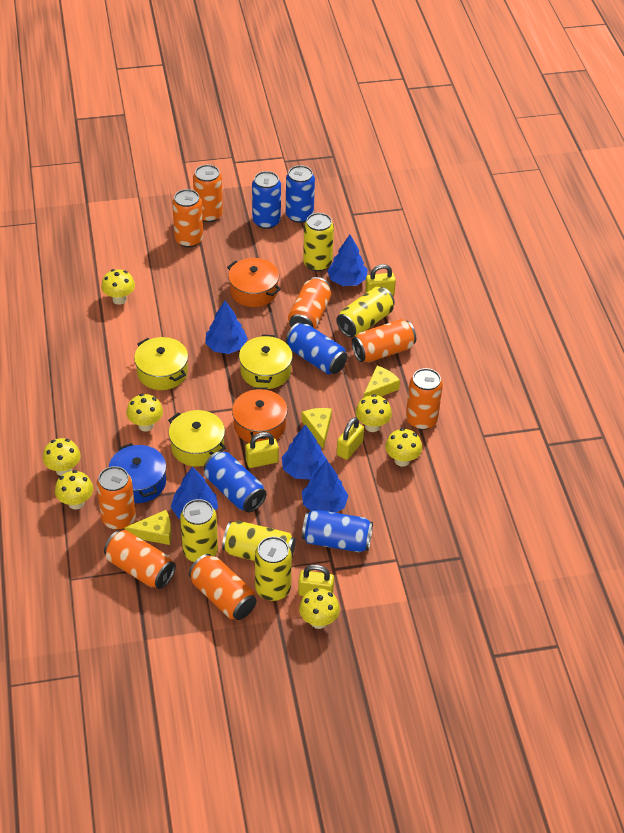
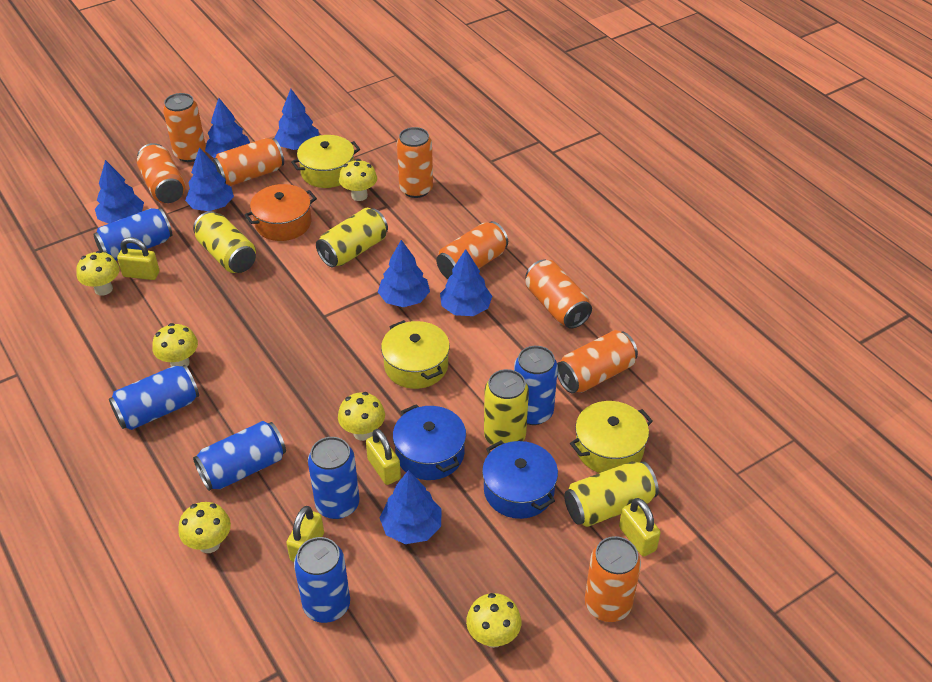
blue can: 5 -> 6
blue pot: 1 -> 2
blue tree: 5 -> 7
orange pot: 2 -> 1
yellow can: 5 -> 4
yellow cheese: 3 -> 0
yellow mushroom: 7 -> 6

